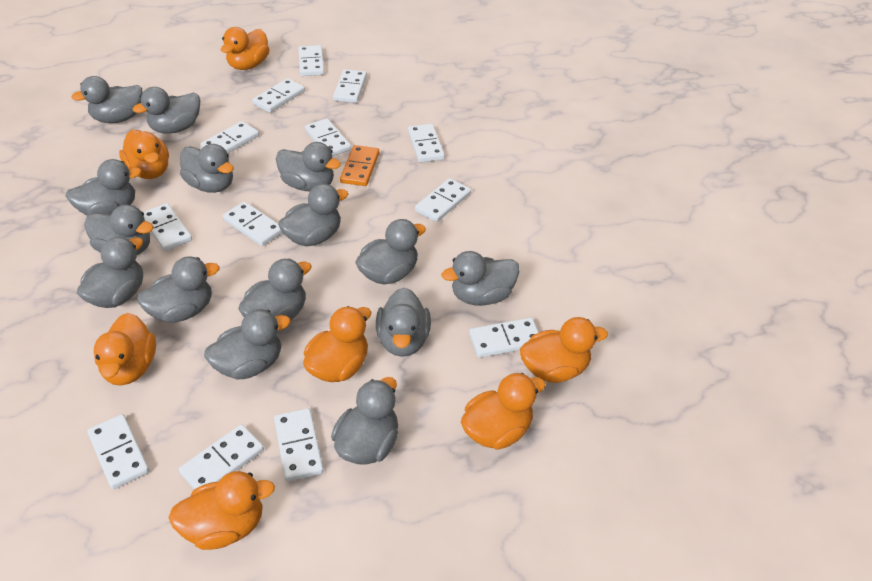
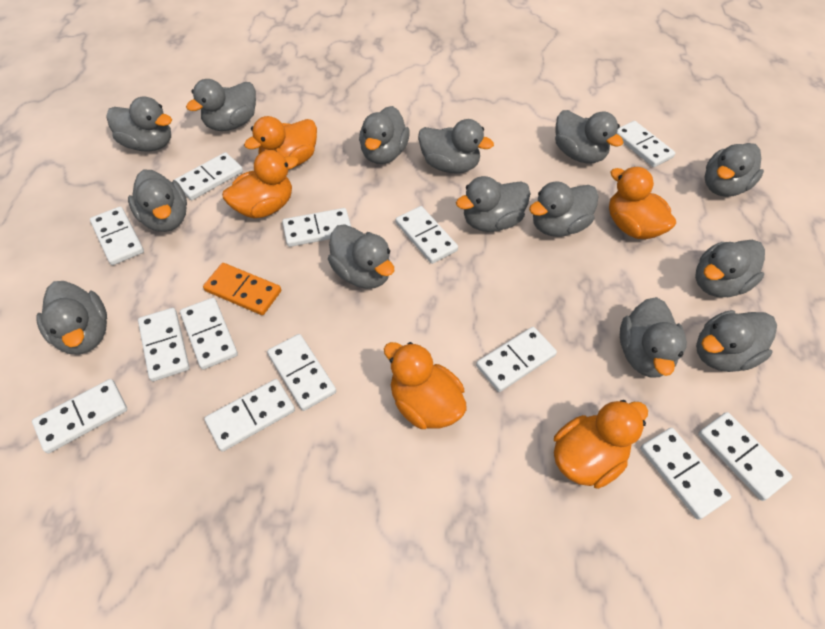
grey duck: 15 -> 14
orange duck: 7 -> 5

